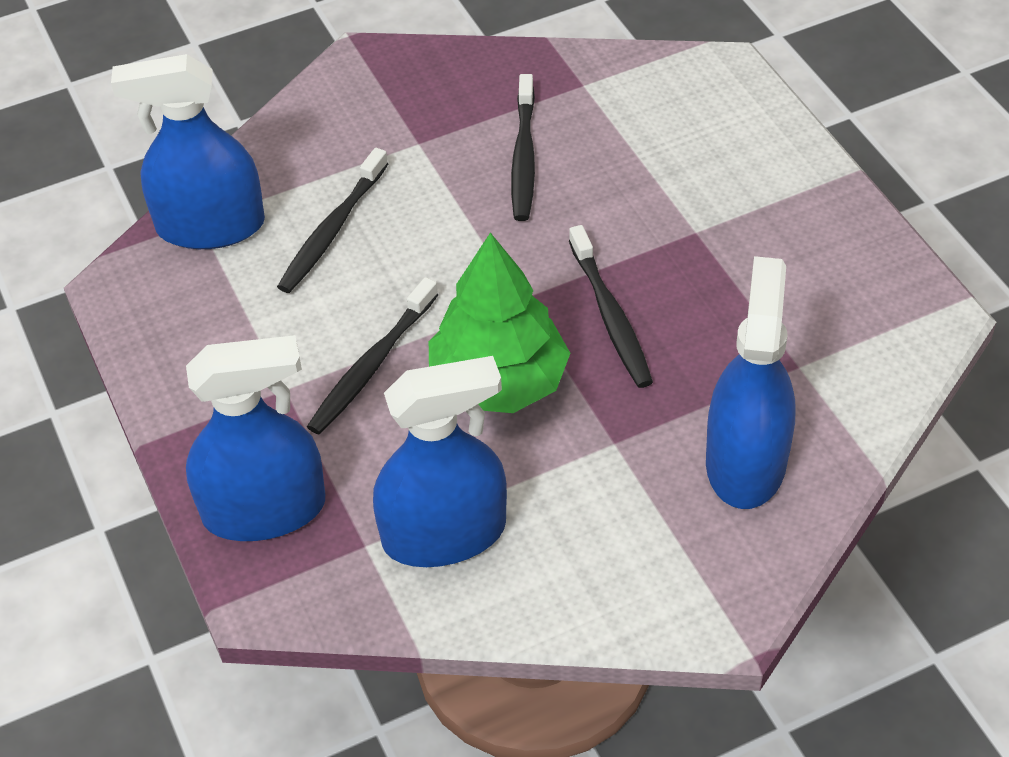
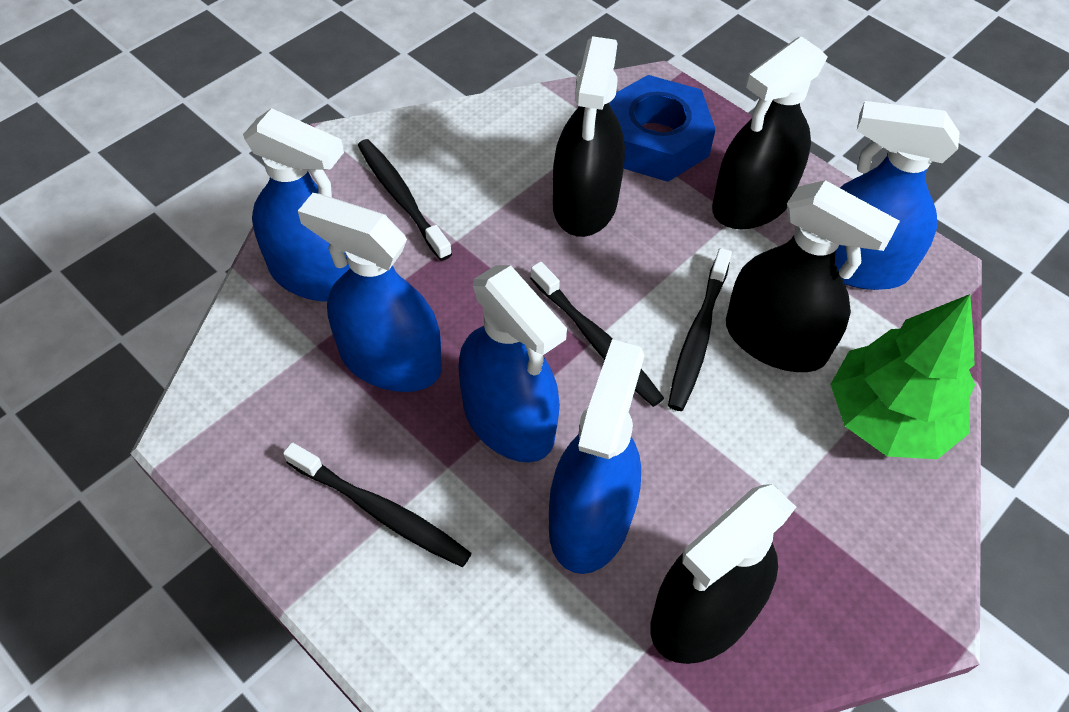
black spray bottle: 0 -> 4
blue nut: 0 -> 1
blue spray bottle: 4 -> 5

